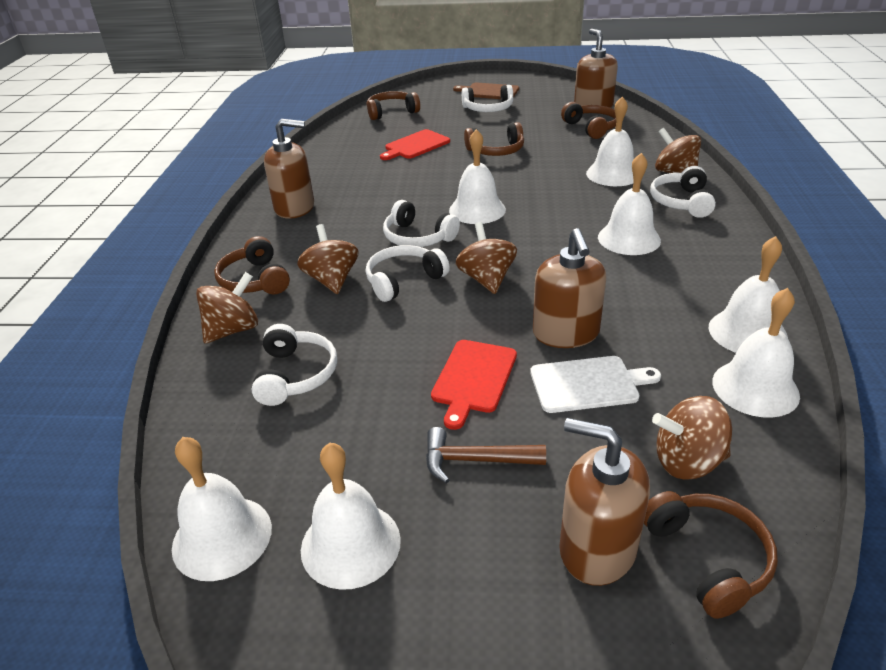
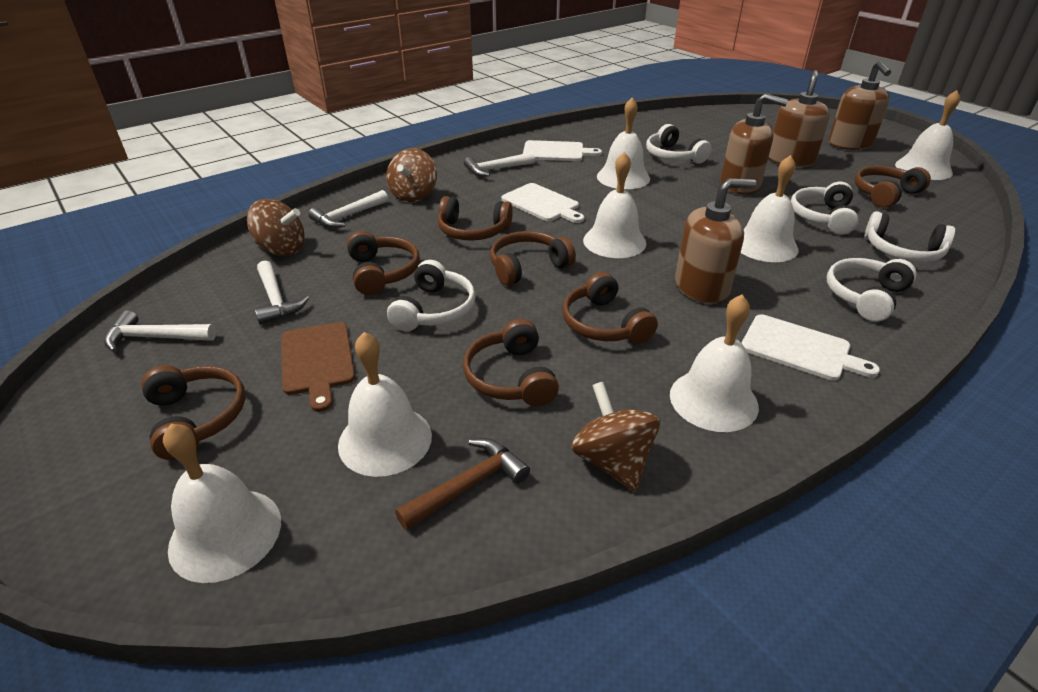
brown headphones: 5 -> 7
brown spinning top: 5 -> 3
red cutting board: 2 -> 0
white cutting board: 1 -> 3
white hammer: 0 -> 4

